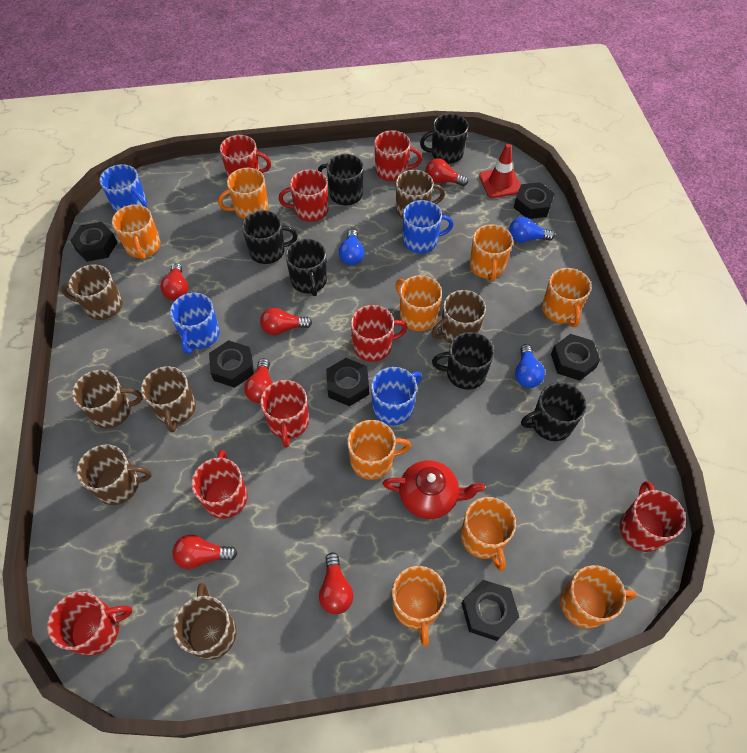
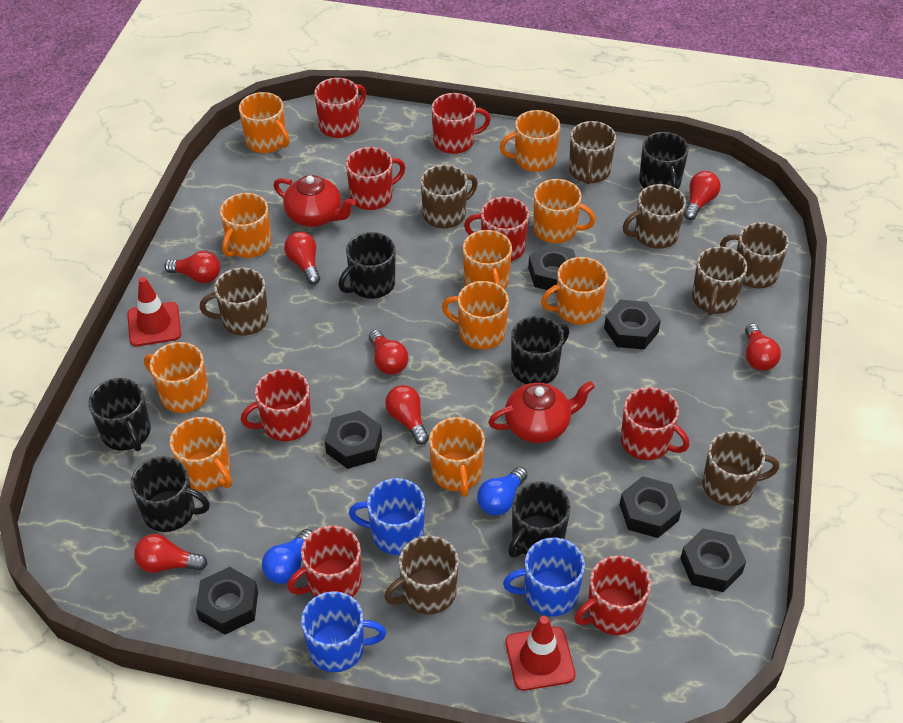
blue light bulb: 3 -> 2
blue mug: 4 -> 3
brown mug: 7 -> 8
orange mug: 9 -> 10
red light bulb: 6 -> 7
red teapot: 1 -> 2
red traffic cone: 1 -> 2

